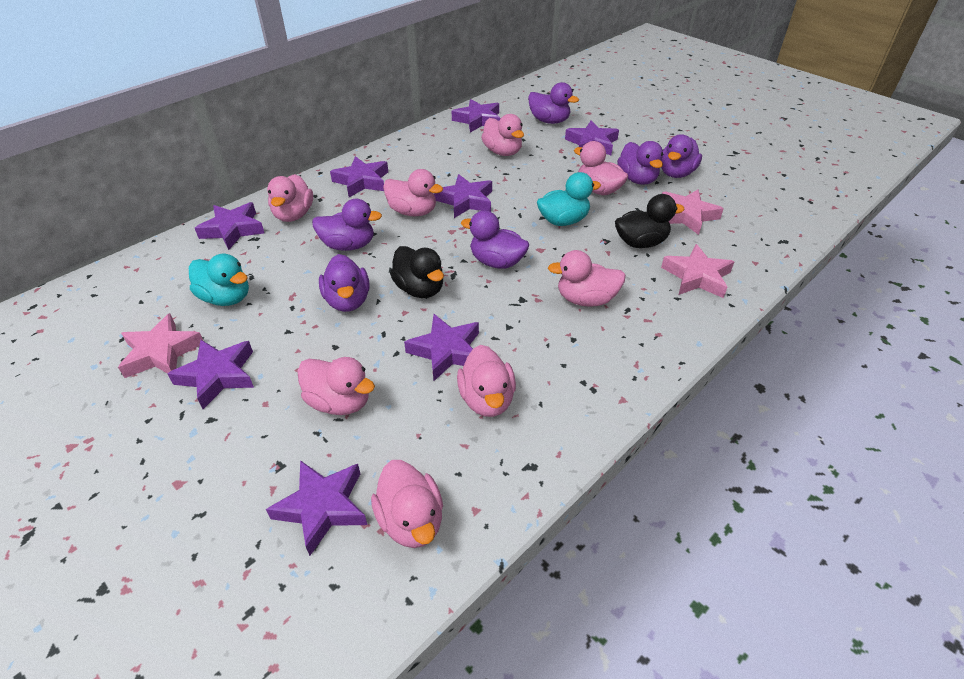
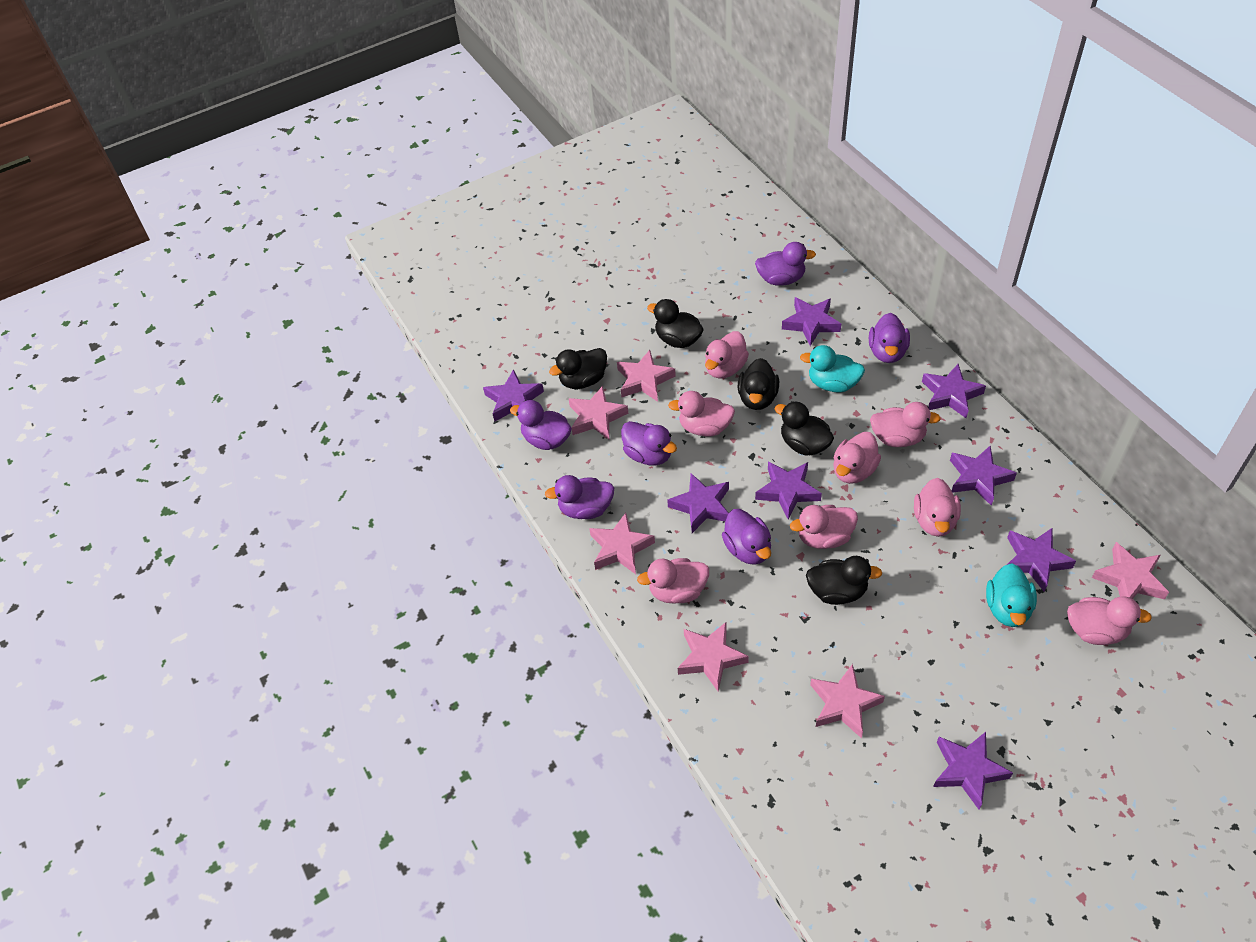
black duck: 2 -> 5
pink star: 3 -> 6

